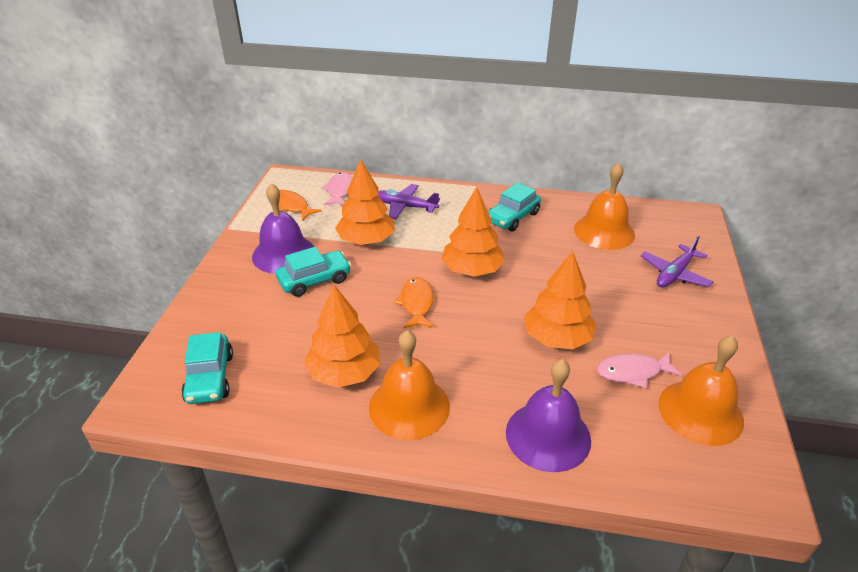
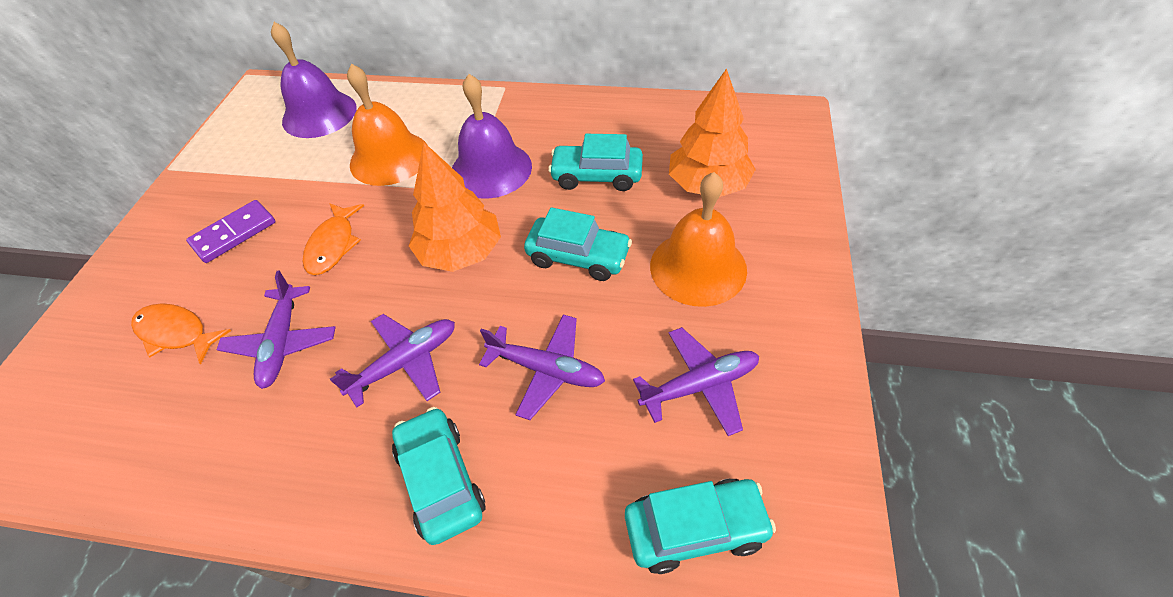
orange bell: 3 -> 2
orange tree: 4 -> 2
pink fish: 2 -> 0
purple domino: 0 -> 1
purple plane: 2 -> 4
turquoise car: 3 -> 4

